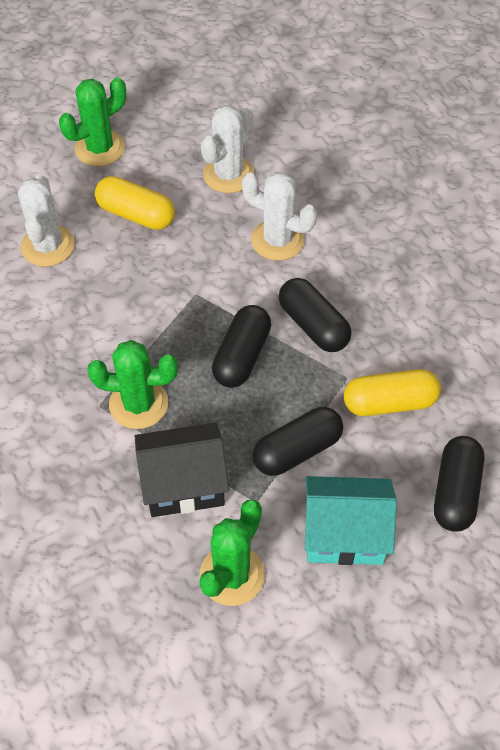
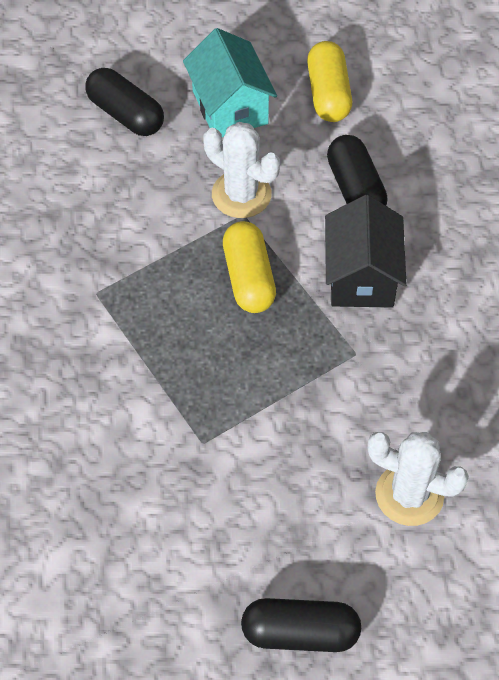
black capsule: 4 -> 3
green cactus: 3 -> 0
white cactus: 3 -> 2

